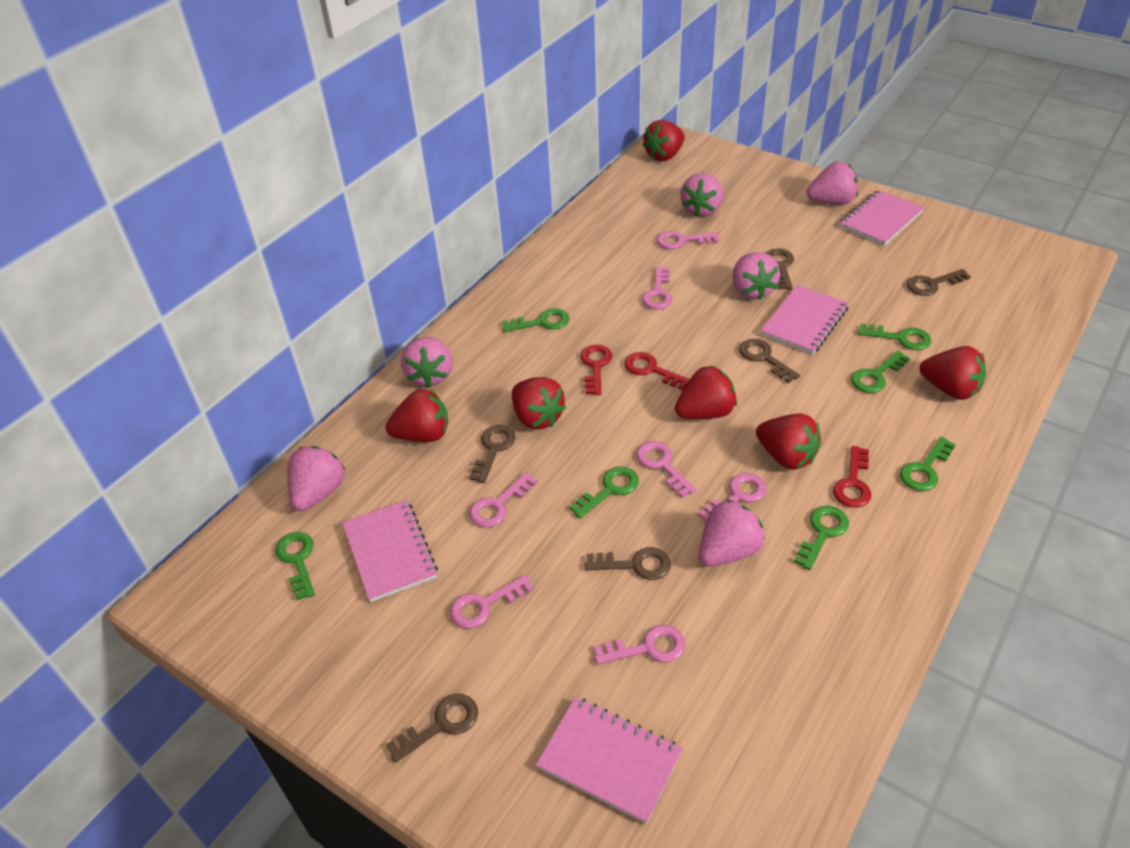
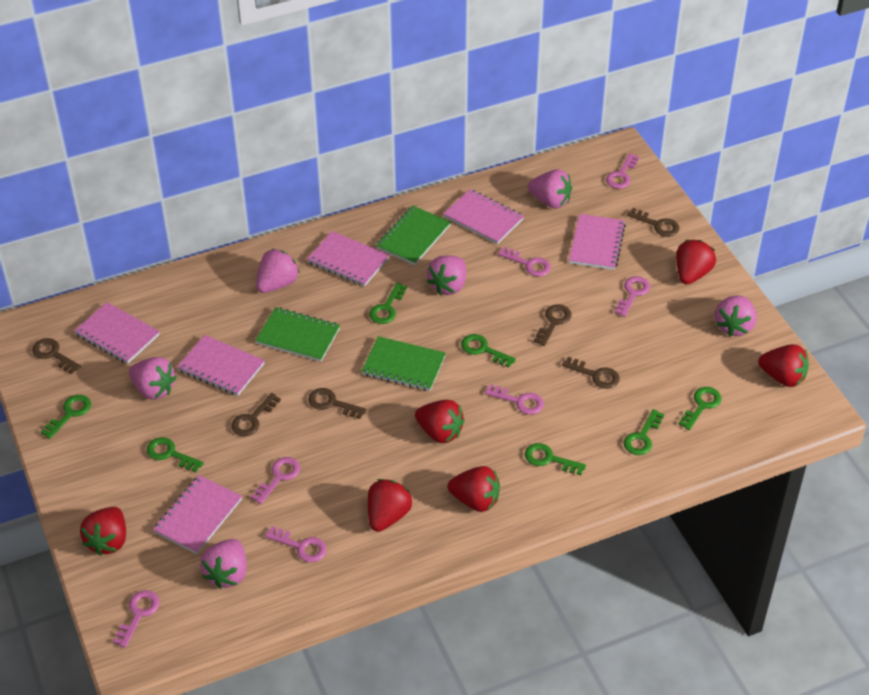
green notebook: 0 -> 3
pink notebook: 4 -> 6
red key: 3 -> 0

